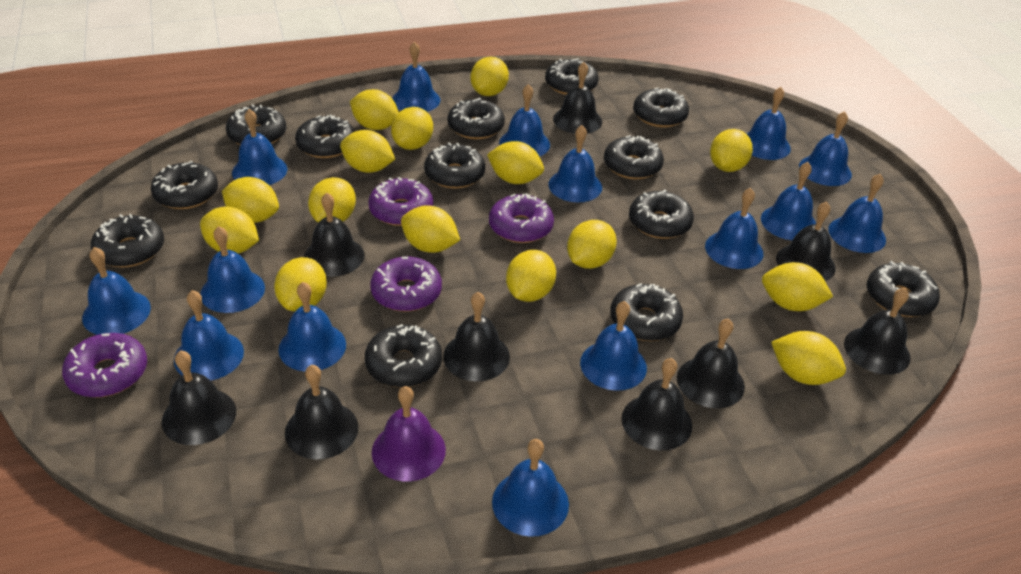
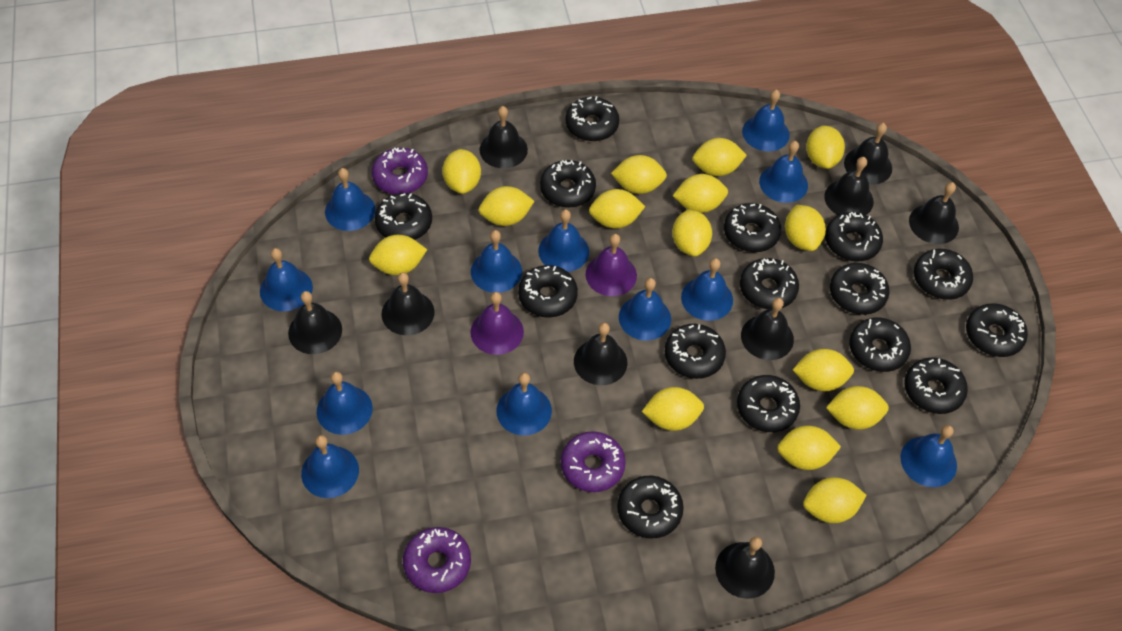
black donut: 13 -> 15
blue bell: 15 -> 12
purple bell: 1 -> 2
purple donut: 4 -> 3

